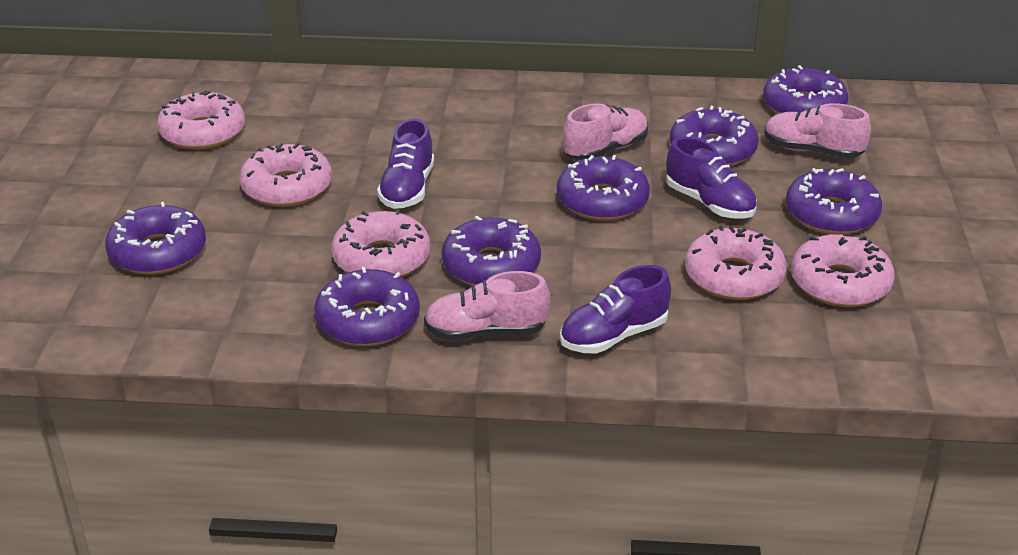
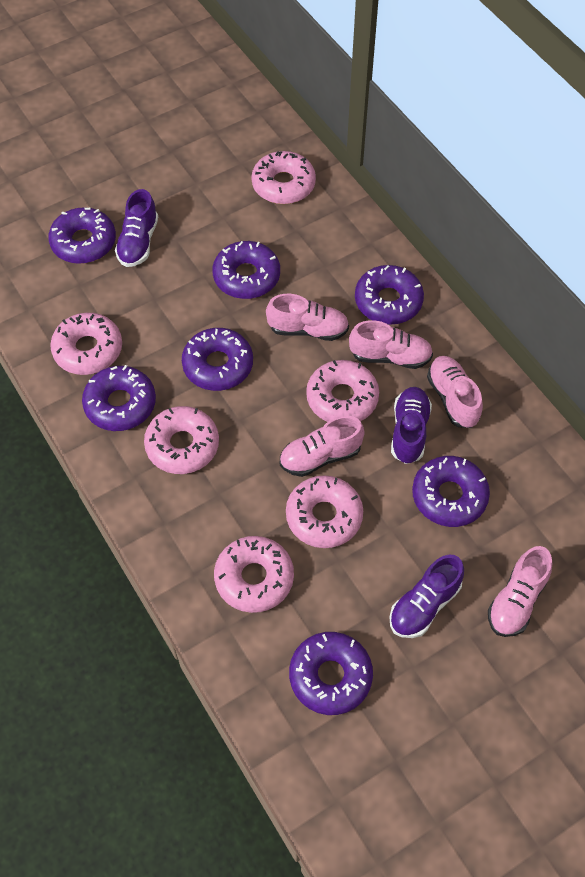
pink donut: 5 -> 6
pink shoe: 3 -> 5

